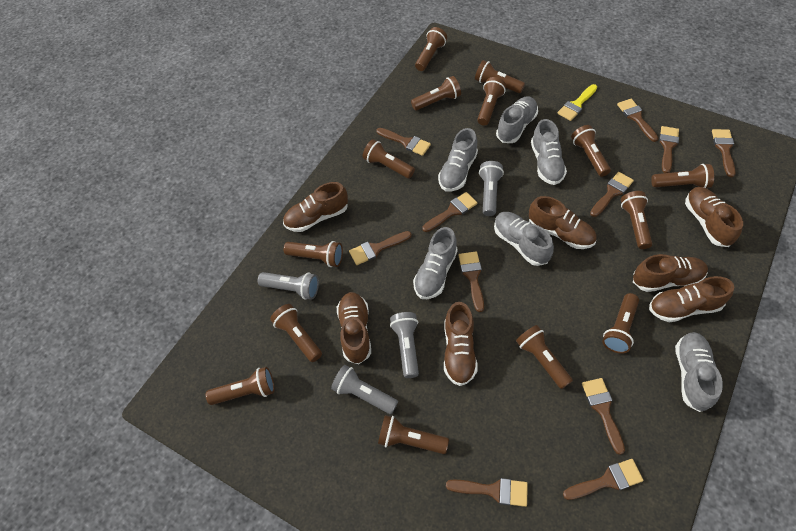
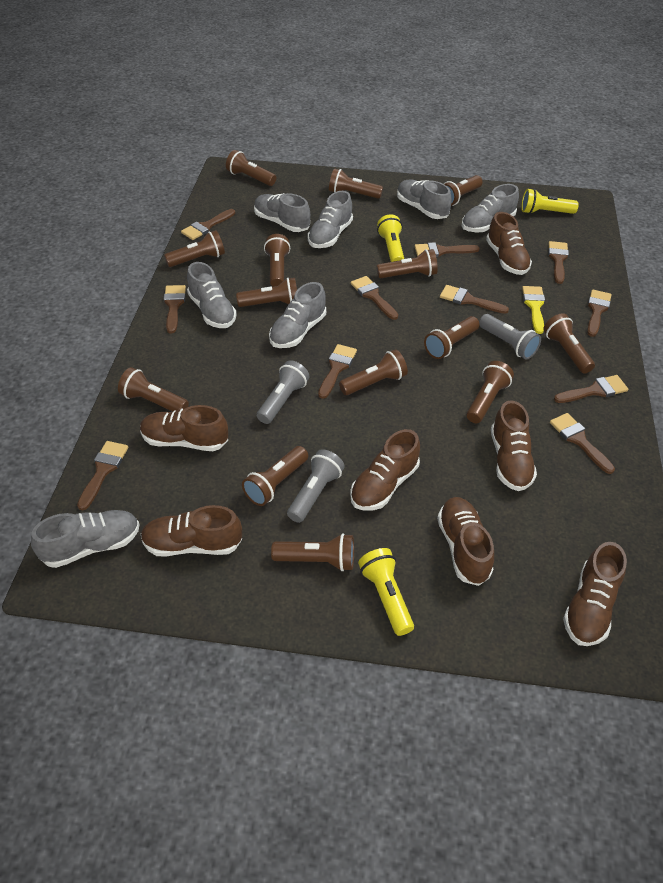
grey flashlight: 4 -> 3
grey shoe: 6 -> 7
yellow flashlight: 0 -> 3

